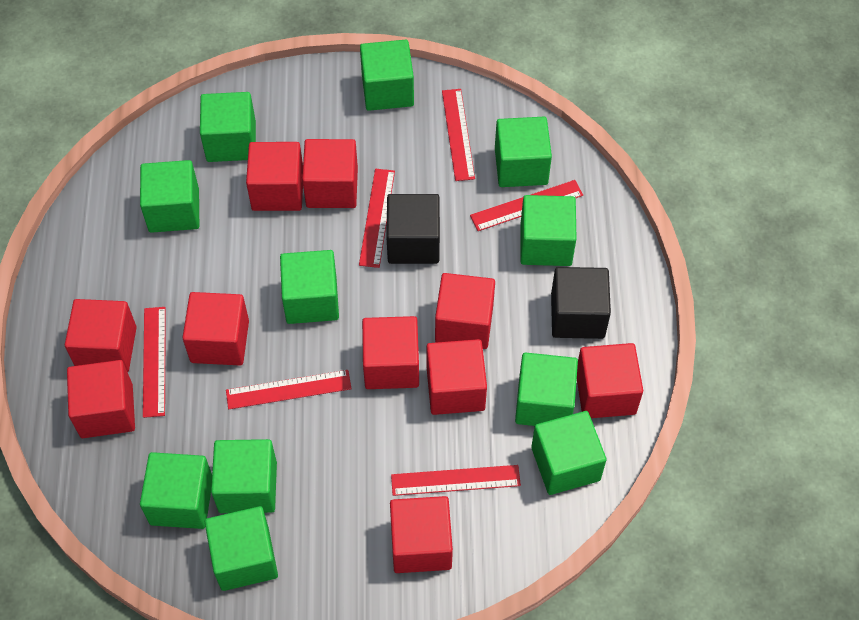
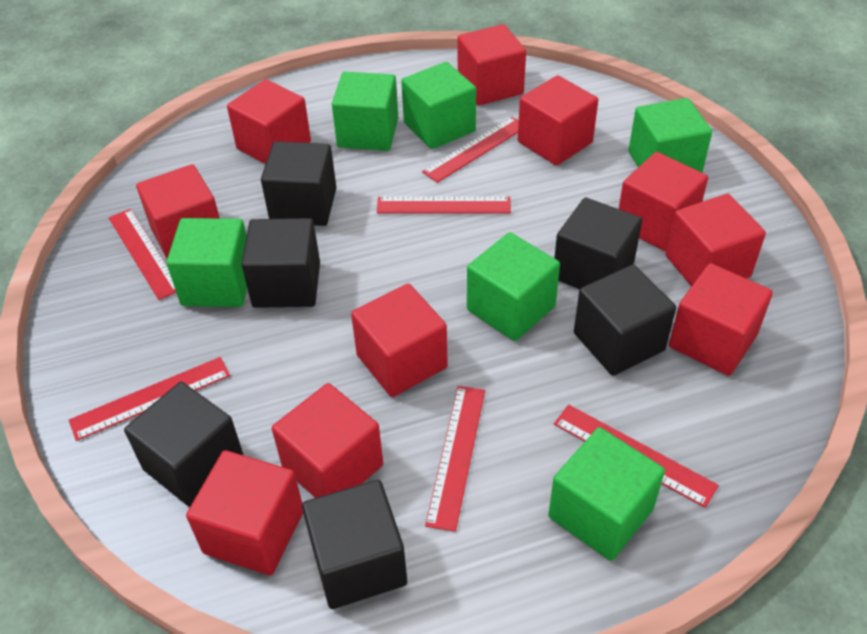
black cube: 2 -> 6
green cube: 11 -> 6

